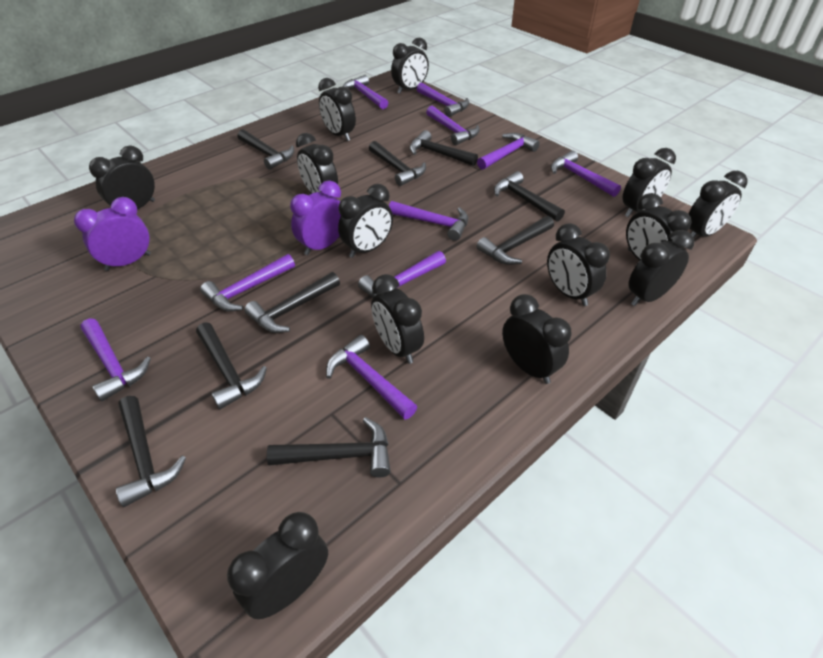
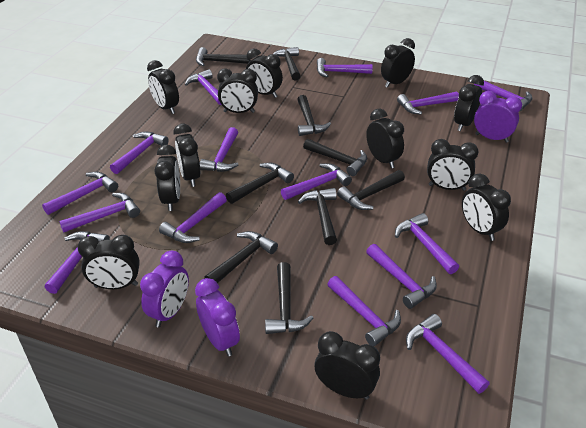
black clock: 13 -> 12
purple clock: 2 -> 3
purple hammer: 10 -> 15

